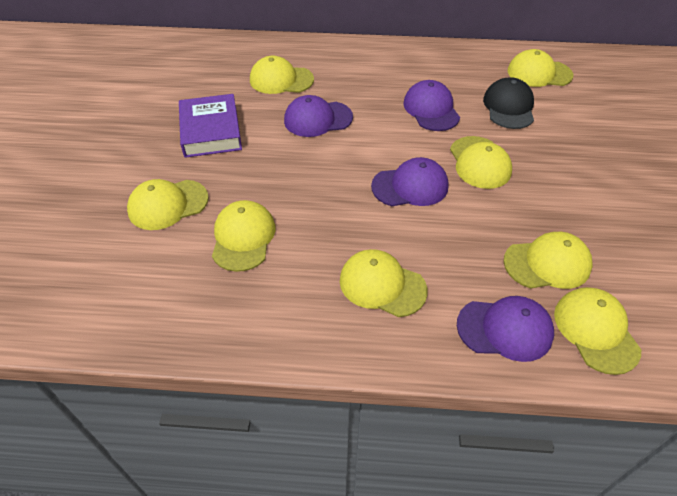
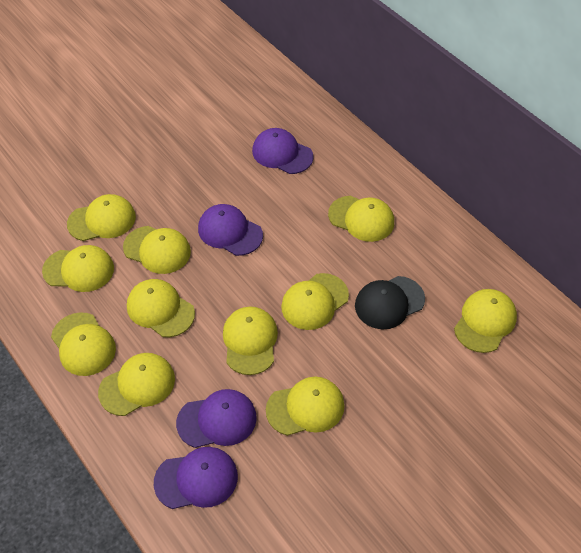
purple book: 1 -> 0
yellow cap: 8 -> 11

